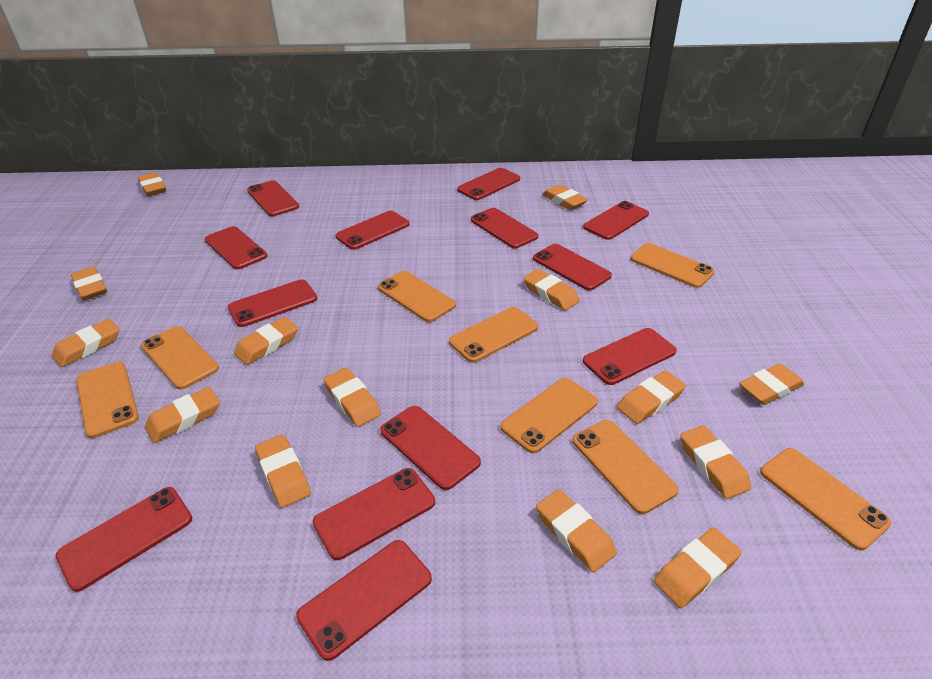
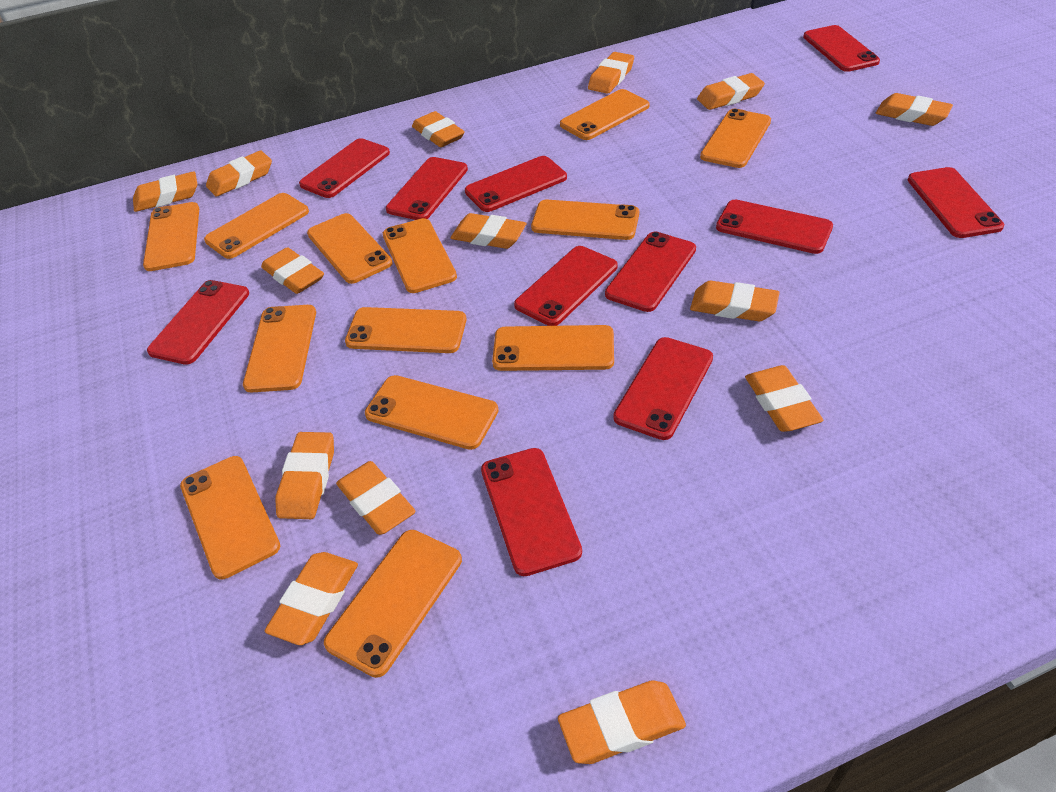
orange phone: 8 -> 13
red phone: 13 -> 11

